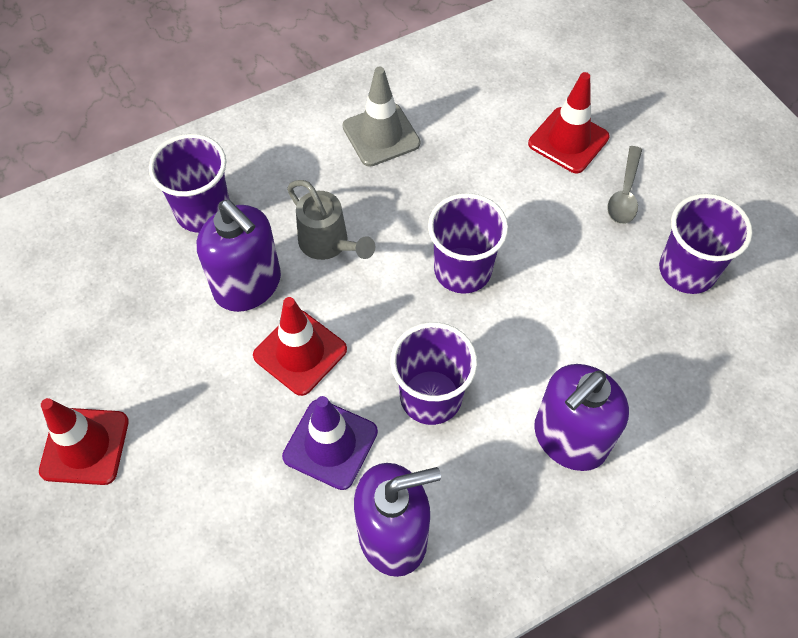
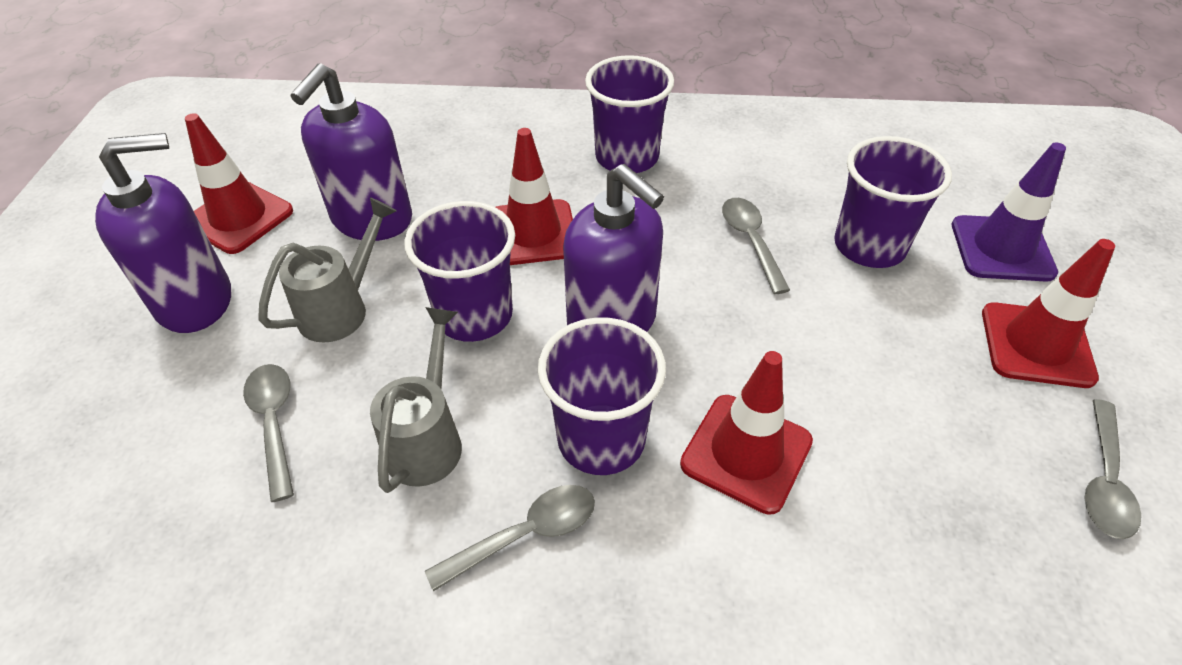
grey spoon: 1 -> 4
grey traffic cone: 1 -> 0
grey watering can: 1 -> 2
red traffic cone: 3 -> 4

